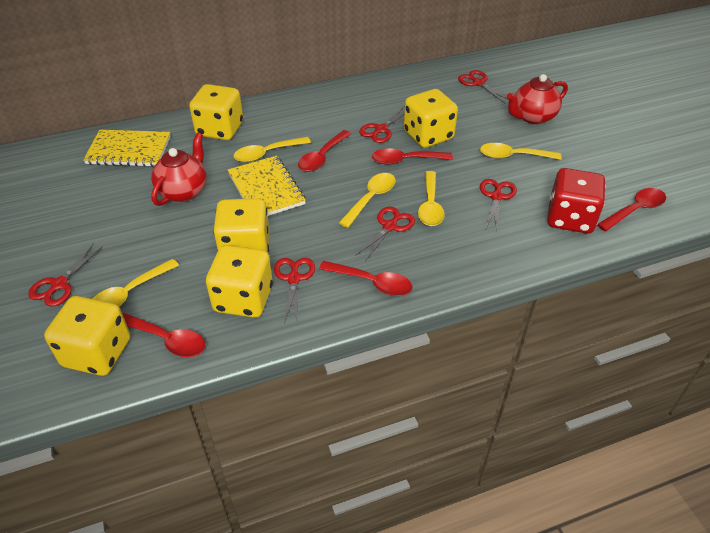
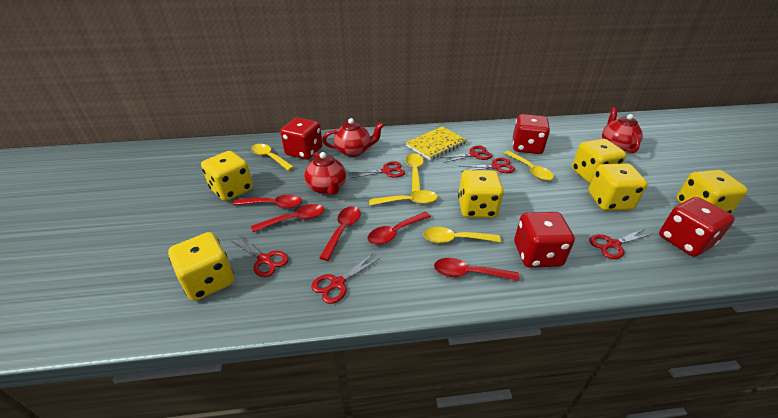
red dice: 1 -> 4
red teapot: 2 -> 3
yellow dice: 5 -> 6
yellow notebook: 2 -> 1

